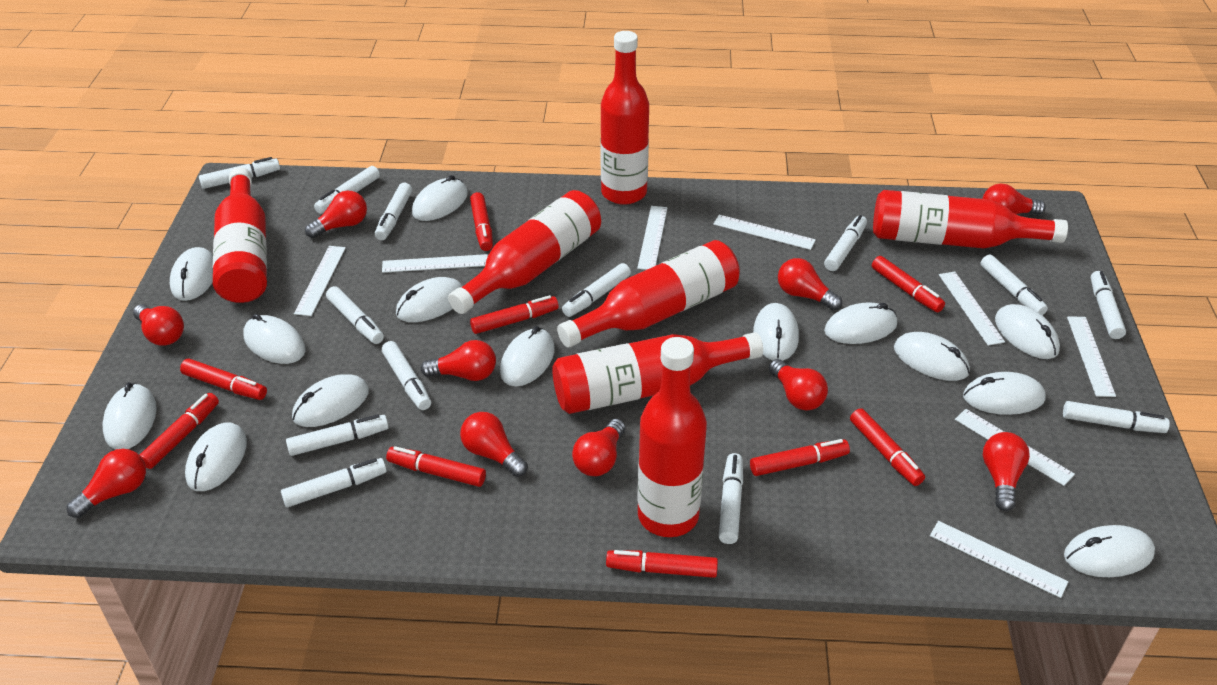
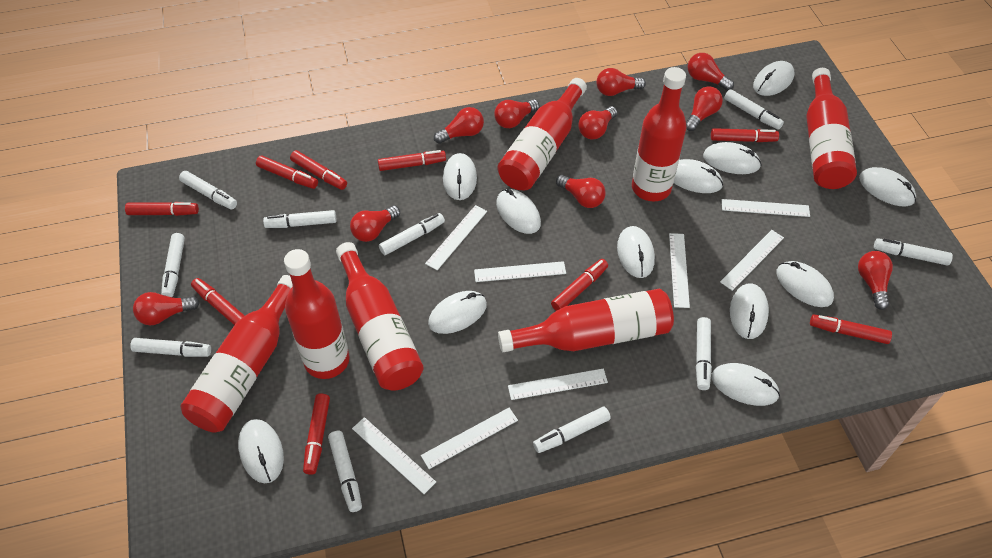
white marker: 13 -> 10
white mouse: 14 -> 12

